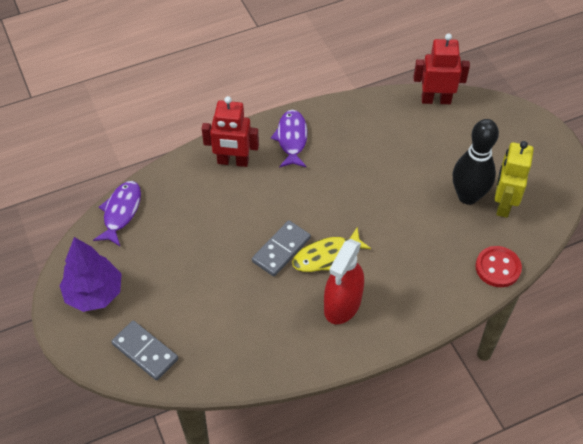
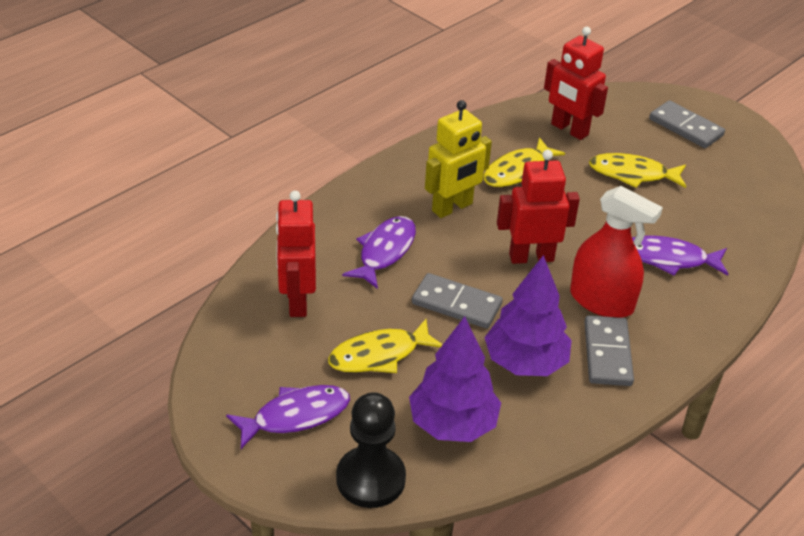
black bowling pin: 1 -> 0
black pawn: 0 -> 1
grey domino: 2 -> 3
purple fish: 2 -> 3
purple tree: 1 -> 2
red button: 1 -> 0
red robot: 2 -> 3
yellow fish: 1 -> 3

